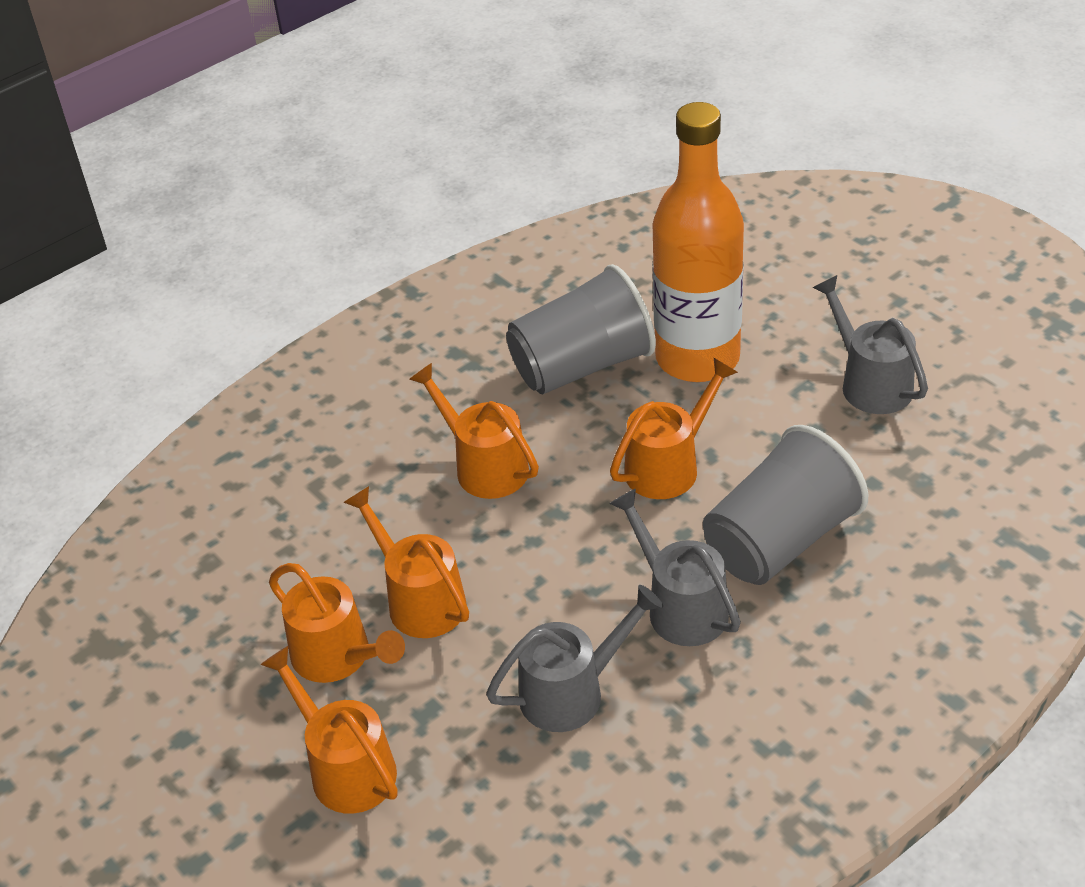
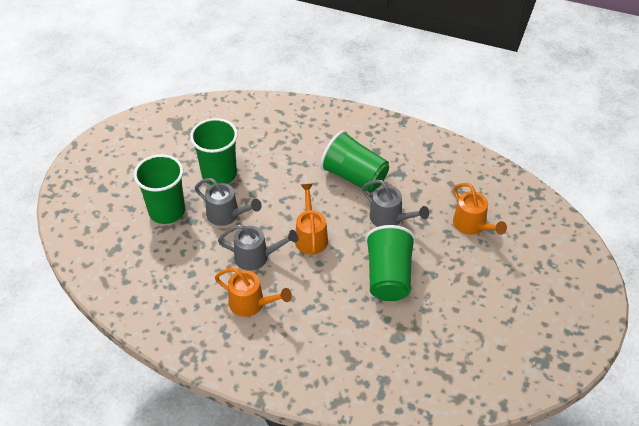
green cup: 0 -> 4
grey cup: 2 -> 0
orange bottle: 1 -> 0
orange watering can: 5 -> 3

